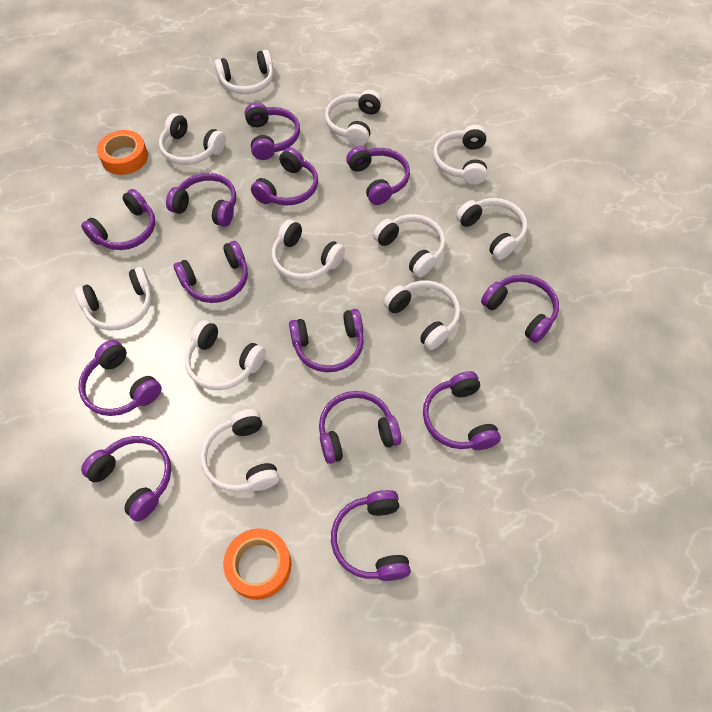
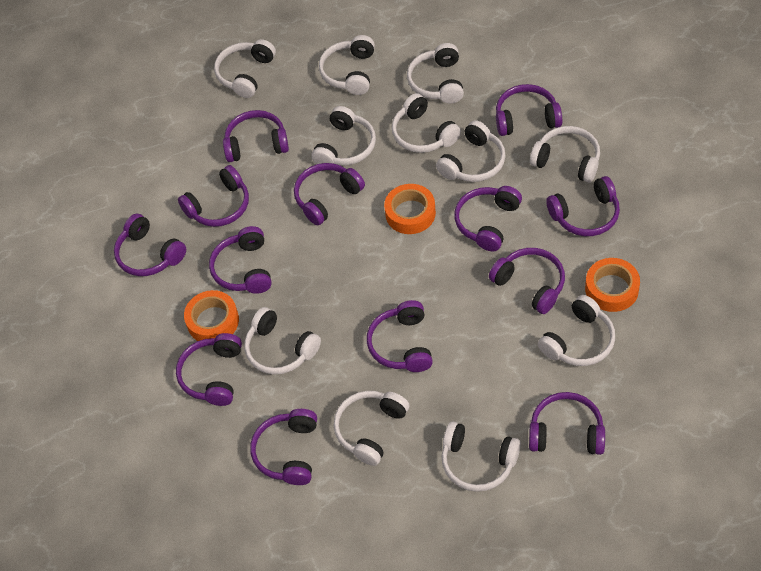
orange tape: 2 -> 3

